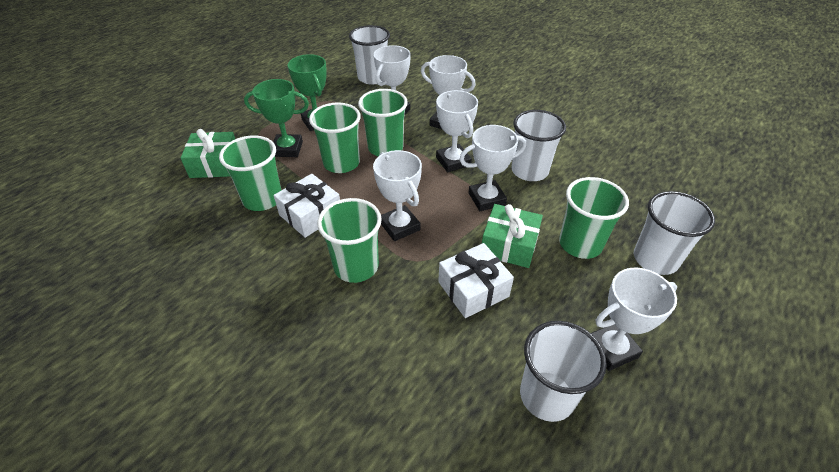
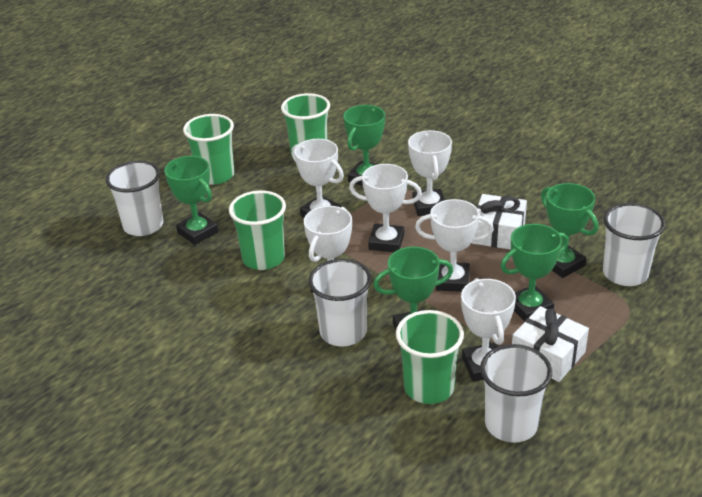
green cup: 5 -> 4
green gift: 2 -> 0
green trophy: 2 -> 5

